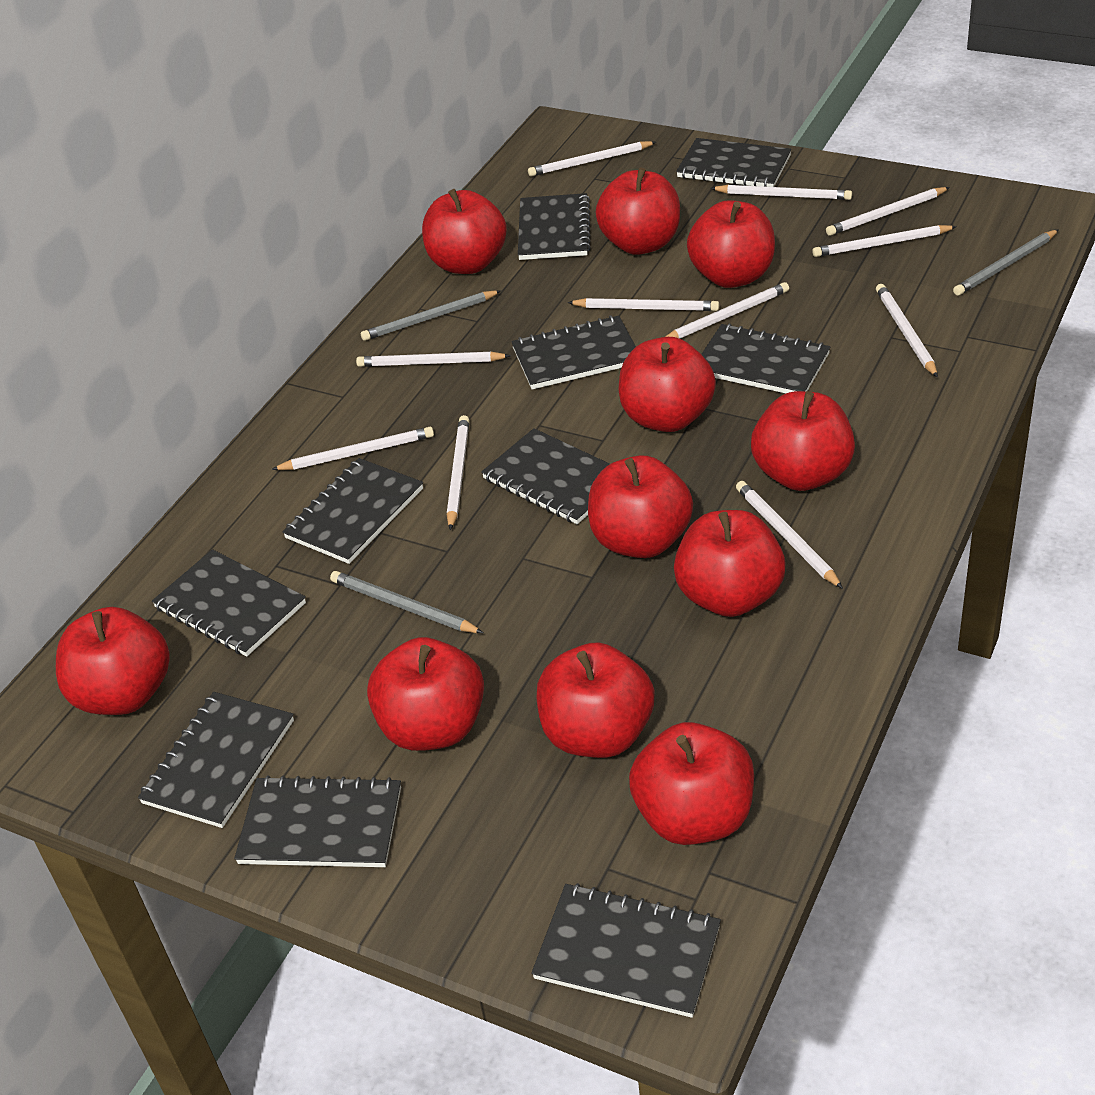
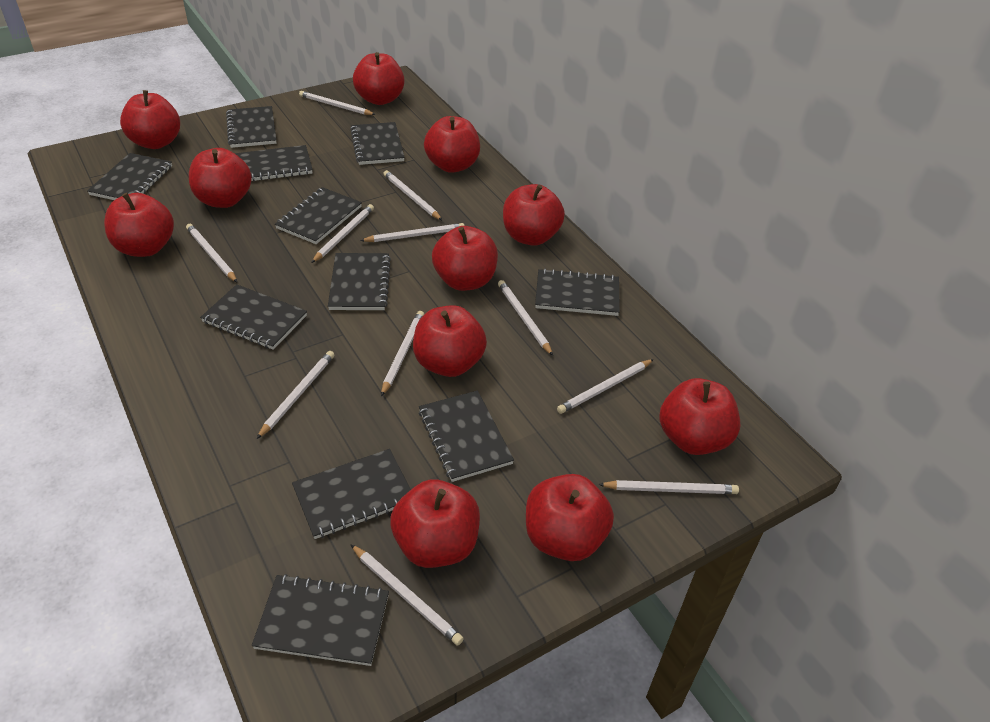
black notebook: 10 -> 11
grey pencil: 3 -> 0

